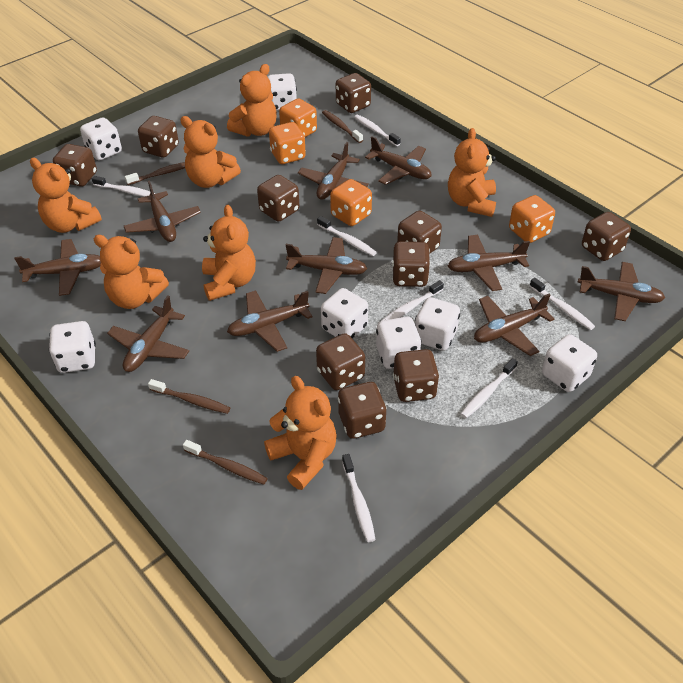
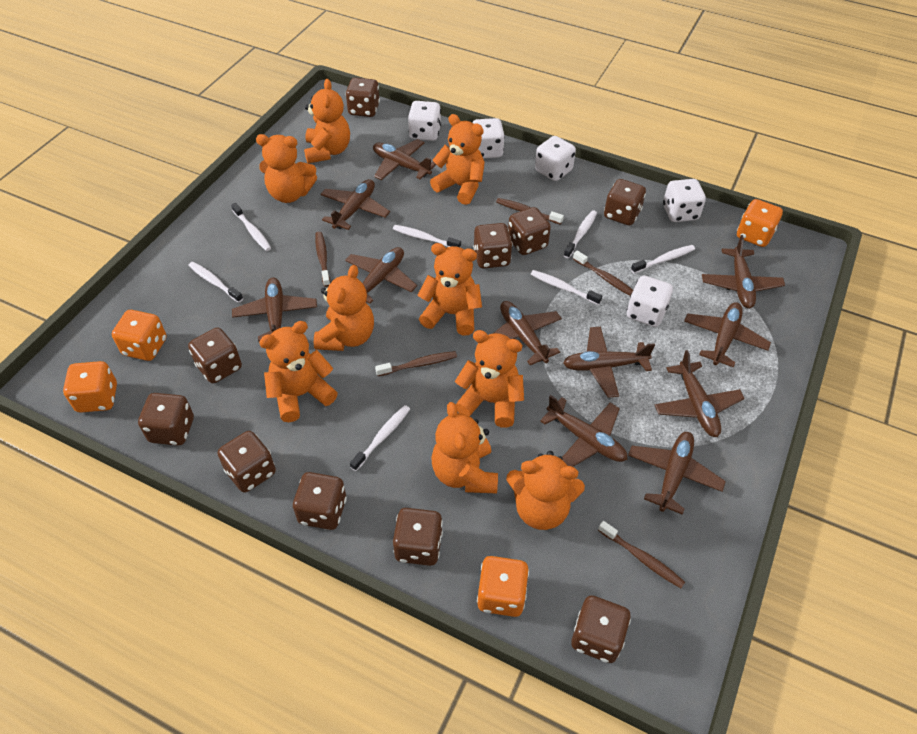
brown plane: 10 -> 11
brown toothbrush: 4 -> 5
orange teddy bear: 7 -> 9
white dice: 7 -> 5

